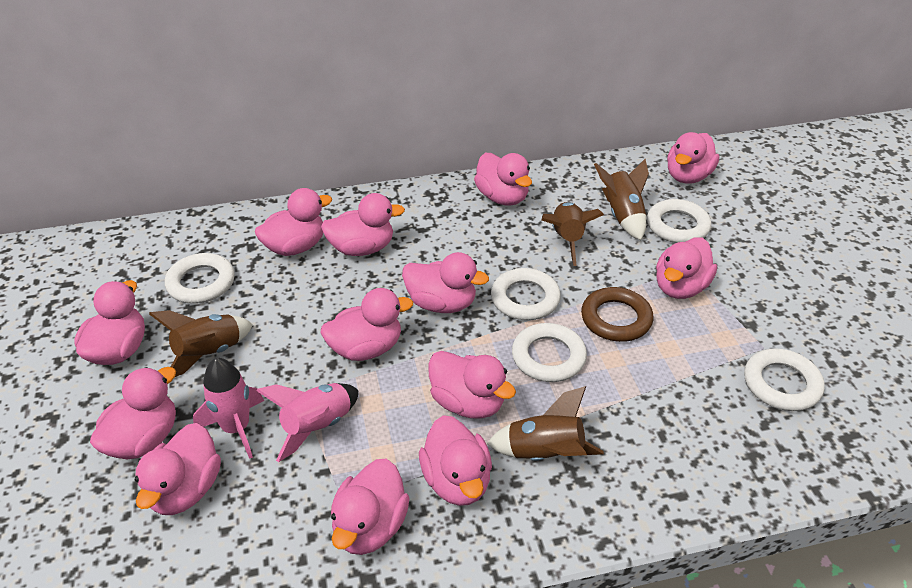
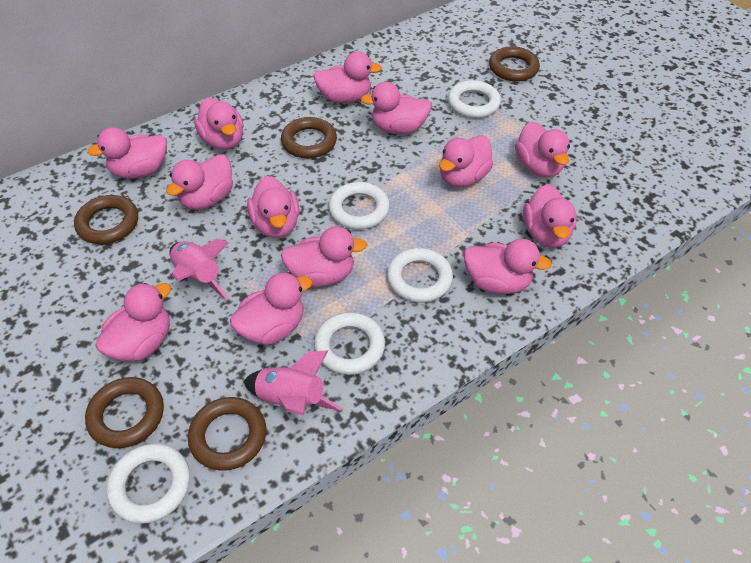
brown ring: 1 -> 5
brown rocket: 4 -> 0

